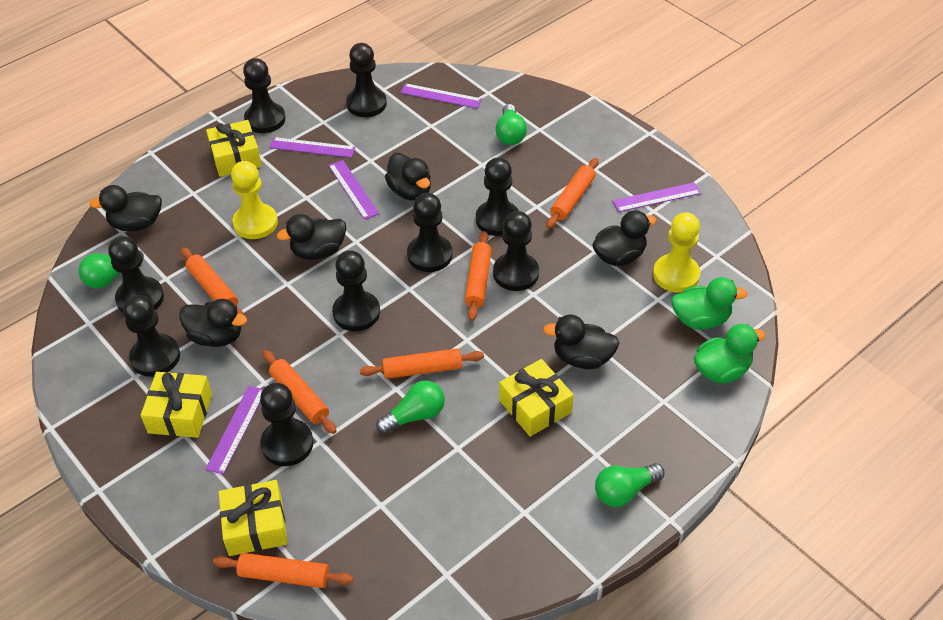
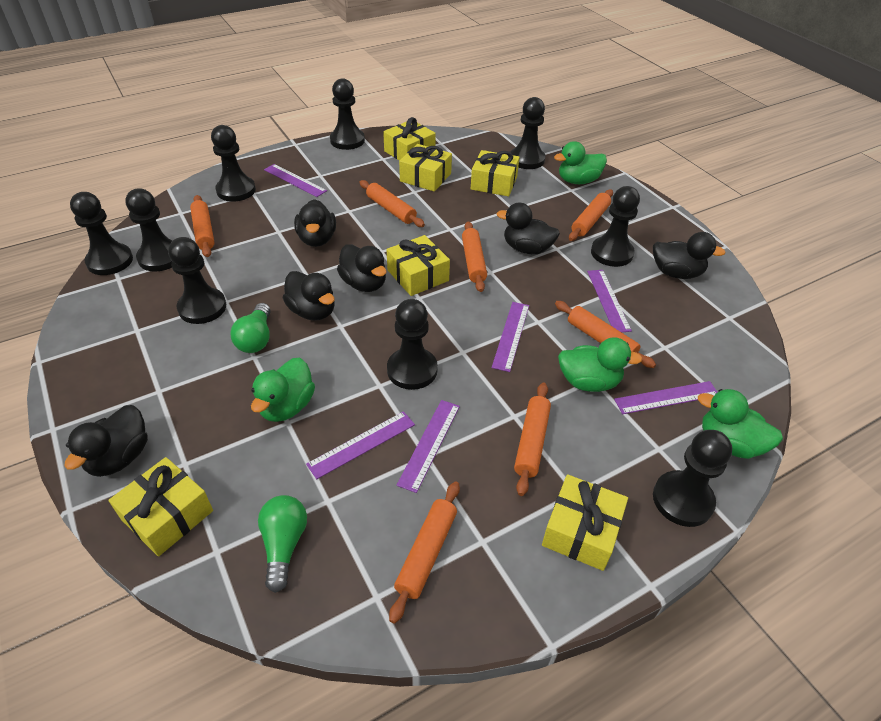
green duck: 2 -> 4
green light bulb: 4 -> 2
orange rolling pin: 6 -> 7
purple ruler: 5 -> 6
yellow gift: 4 -> 6
yellow pawn: 2 -> 0

